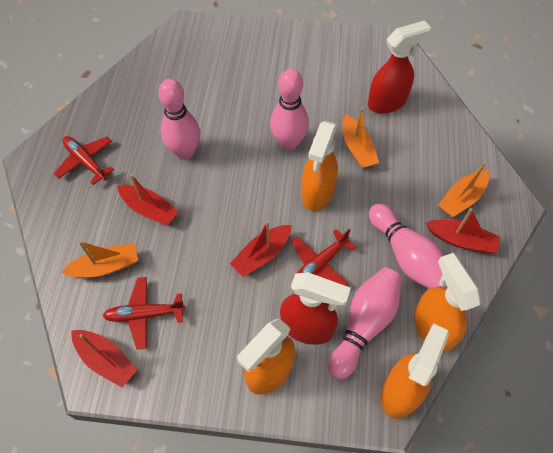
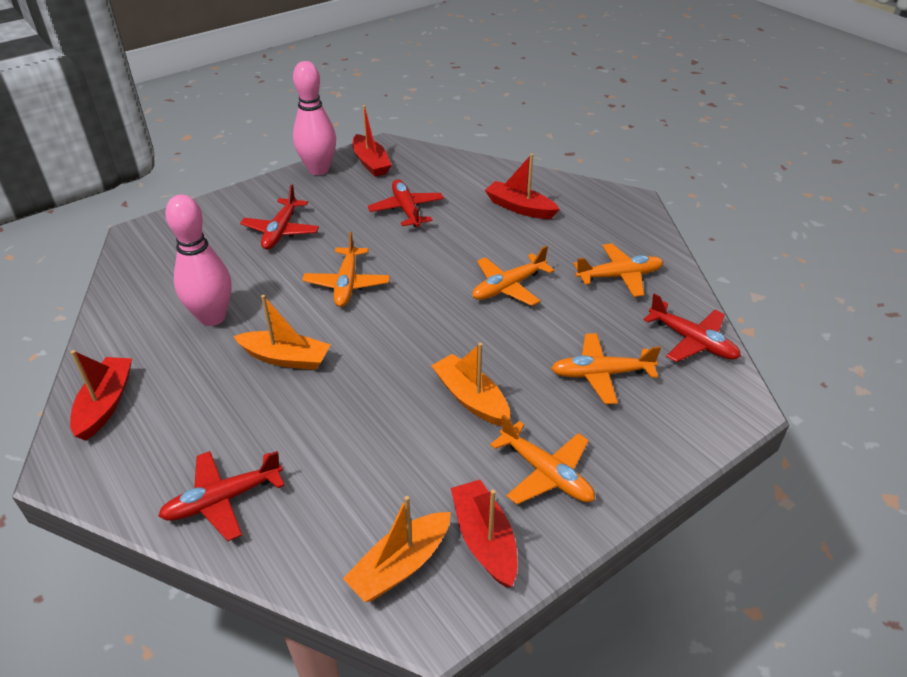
orange plane: 0 -> 5
orange spray bottle: 4 -> 0
pink bowling pin: 4 -> 2
red plane: 3 -> 4
red spray bottle: 2 -> 0

